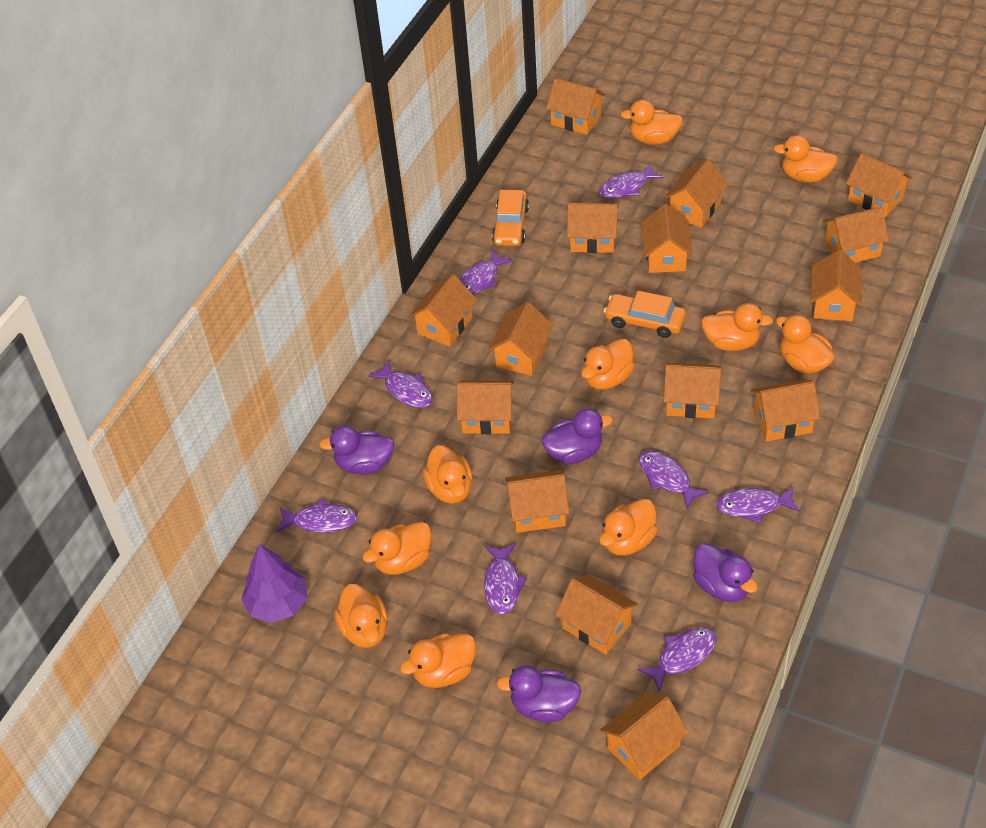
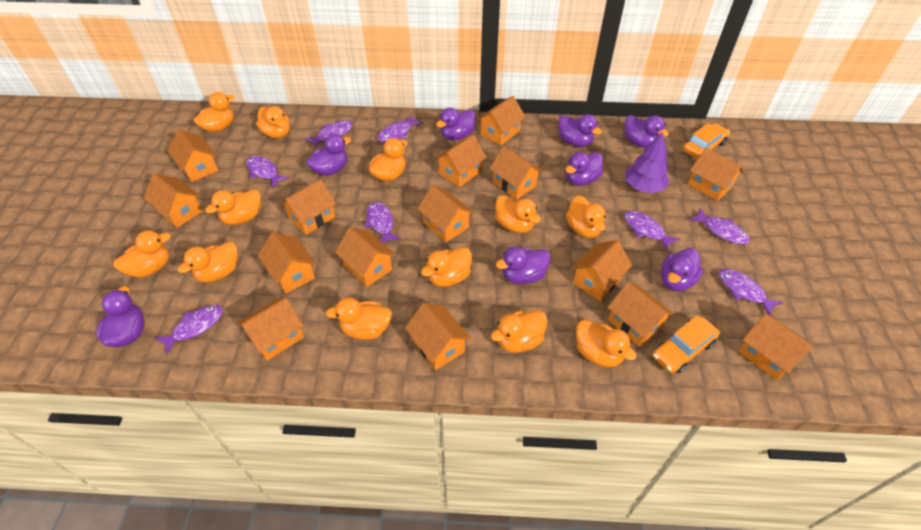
orange duck: 10 -> 12
purple duck: 4 -> 8

